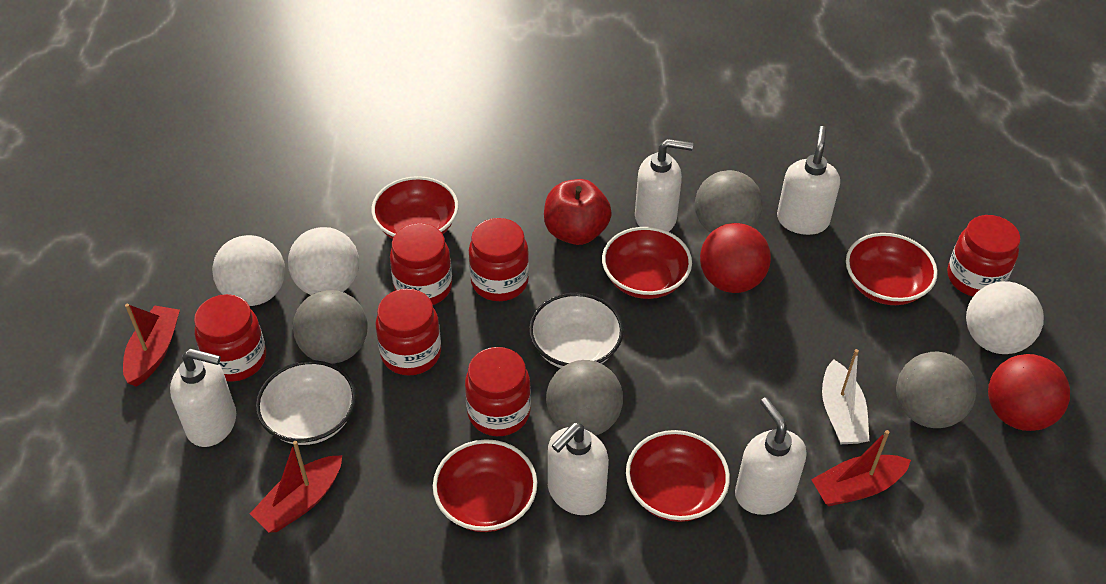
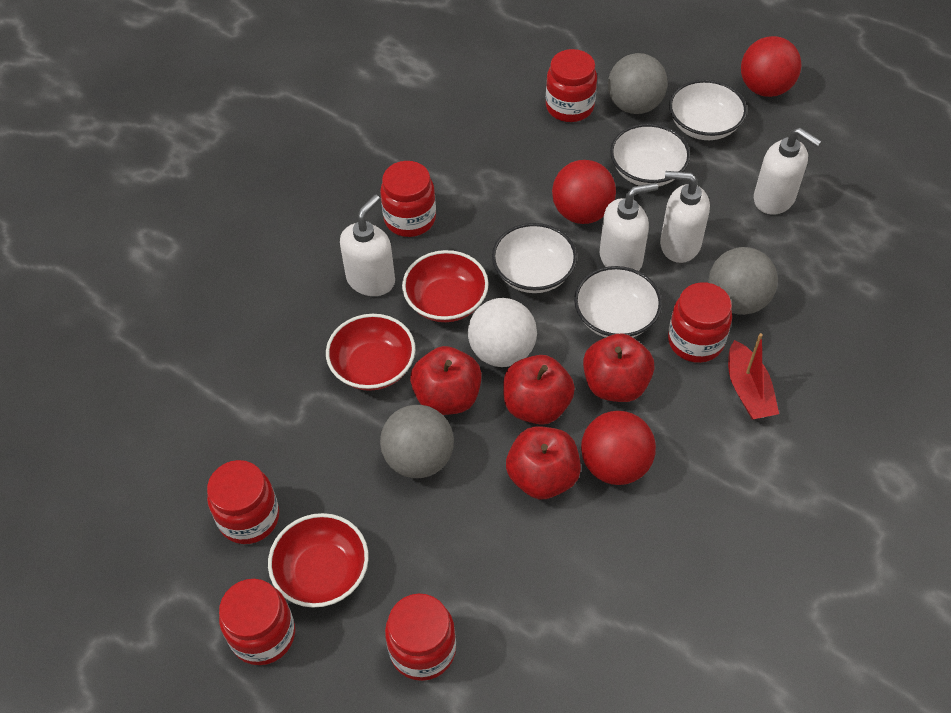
grey ball: 4 -> 3
red apple: 1 -> 4
red ball: 2 -> 3
red boat: 3 -> 1
red bowl: 5 -> 3
white ball: 3 -> 1
white boat: 1 -> 0
white bowl: 2 -> 4
white soap dispenser: 5 -> 4

